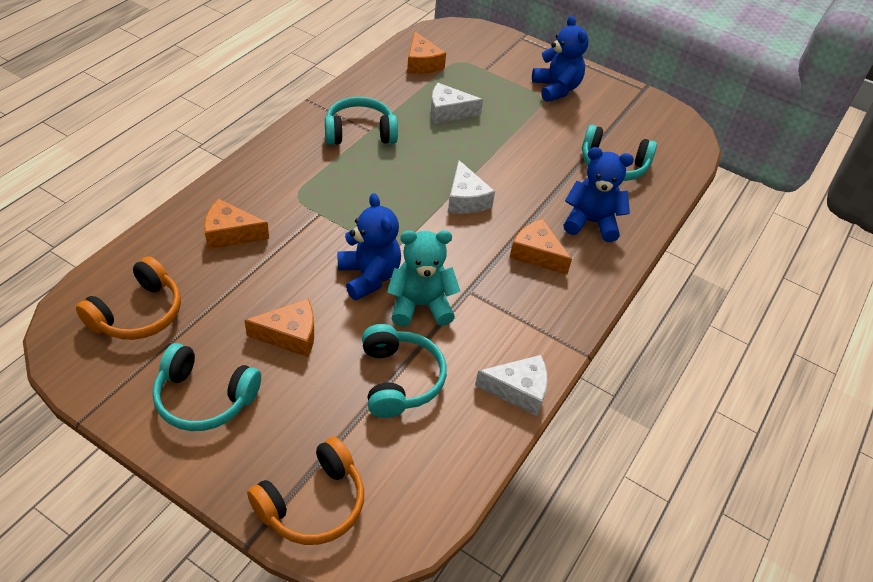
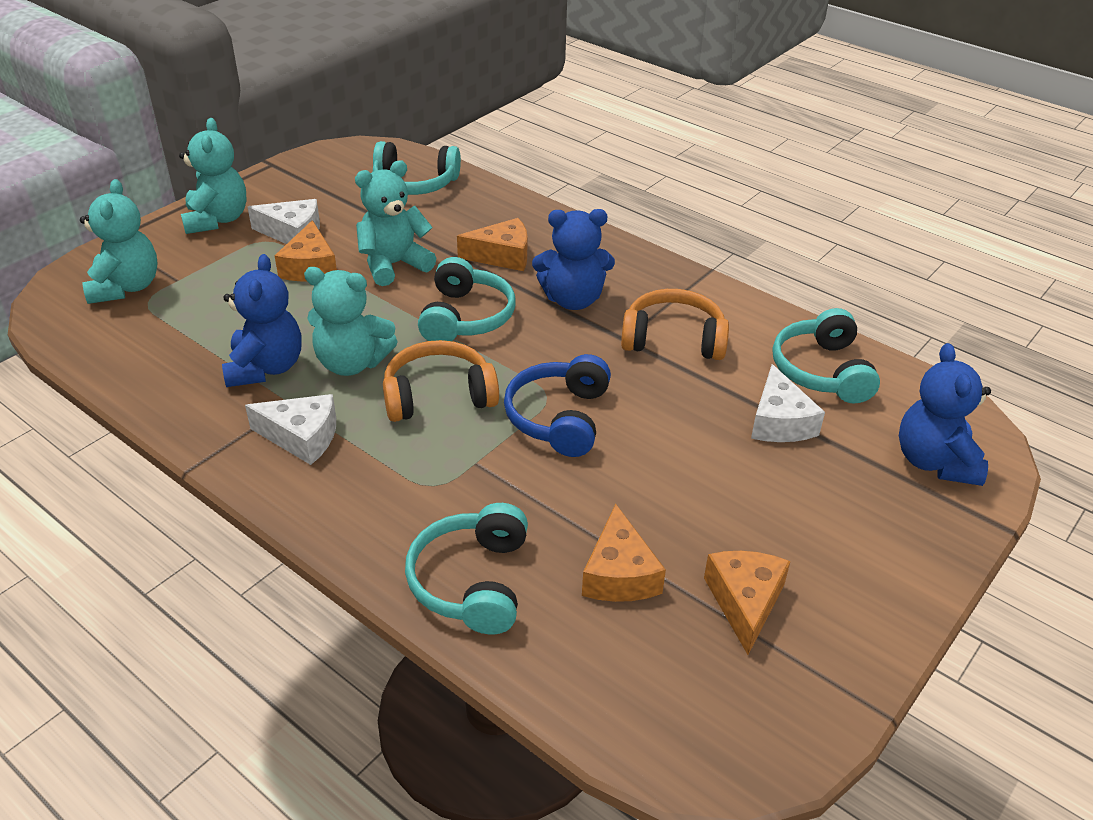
blue headphones: 0 -> 1
turquoise teddy bear: 1 -> 4

